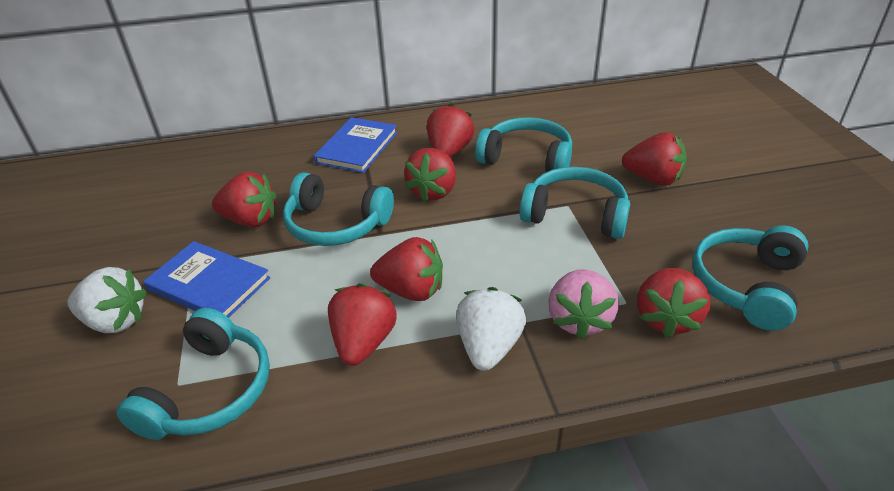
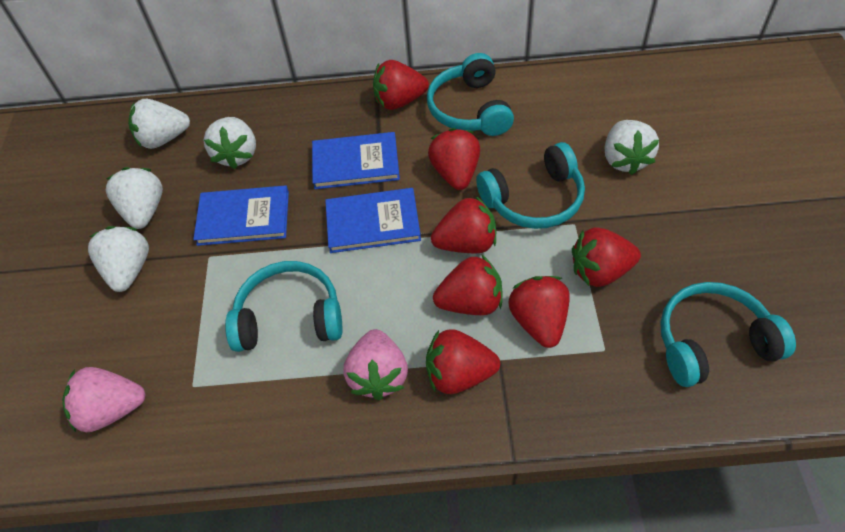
blue book: 2 -> 3
pink strawberry: 1 -> 2
turquoise headphones: 5 -> 4
white strawberry: 2 -> 5

